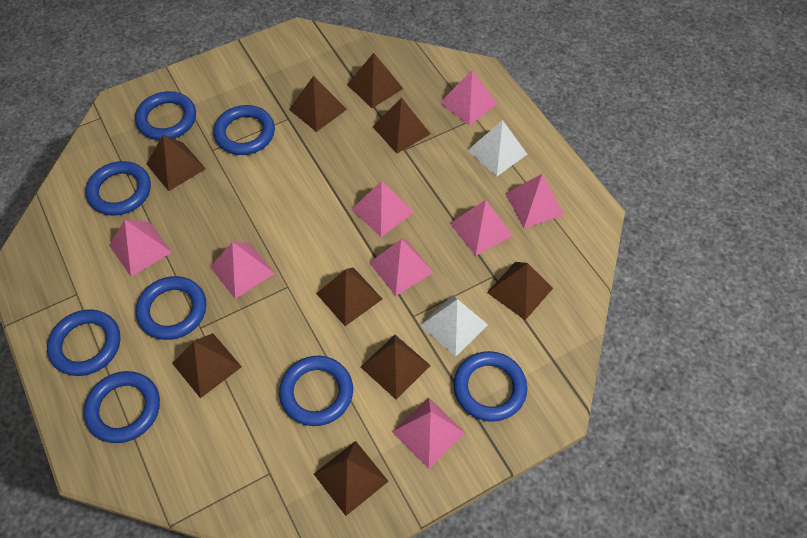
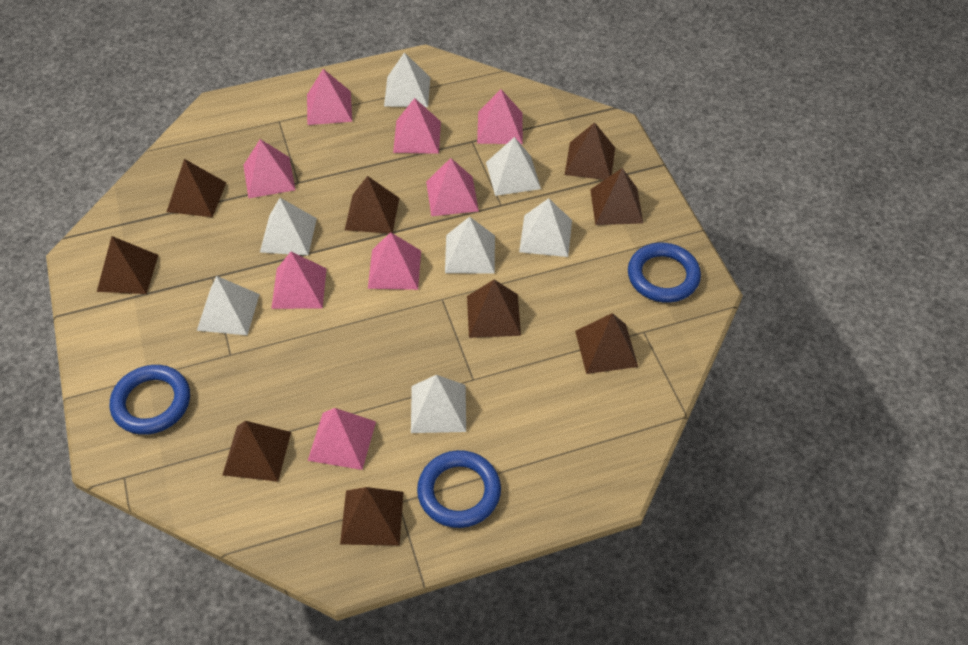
blue ring: 8 -> 3
white pyramid: 2 -> 7

